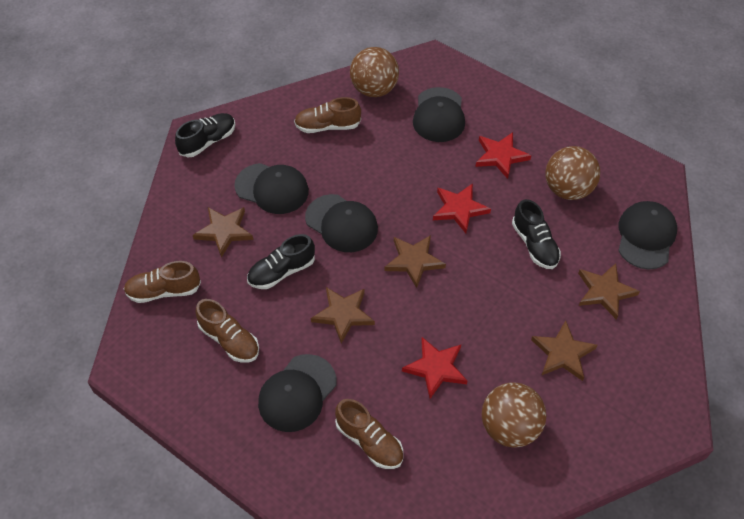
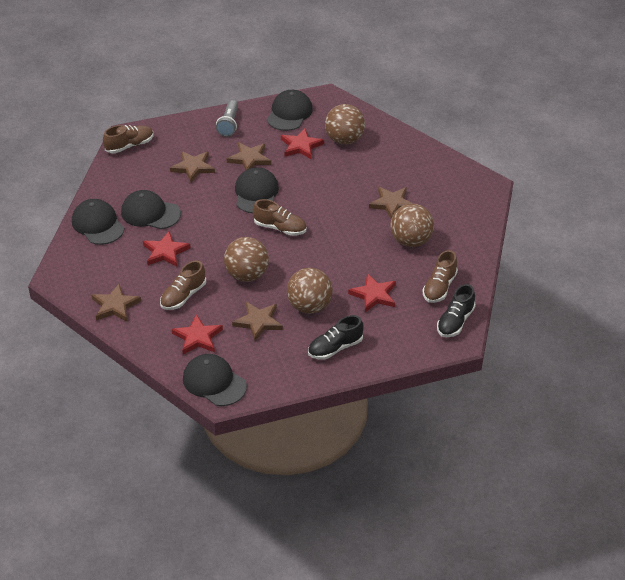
black shoe: 3 -> 2
brown ball: 3 -> 4
grey flashlight: 0 -> 1
red star: 3 -> 4

